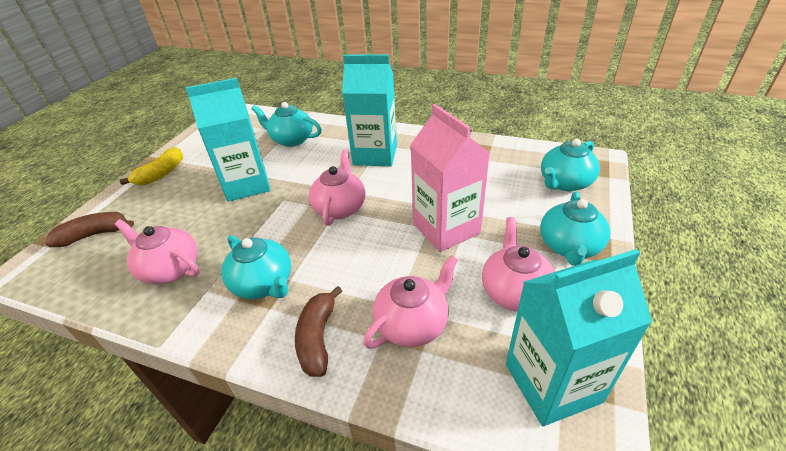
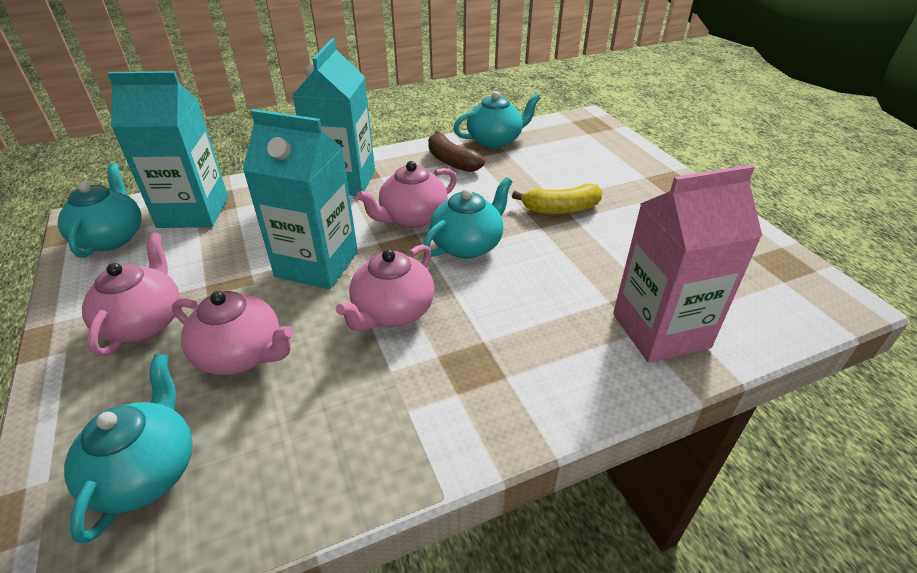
brown banana: 2 -> 1

